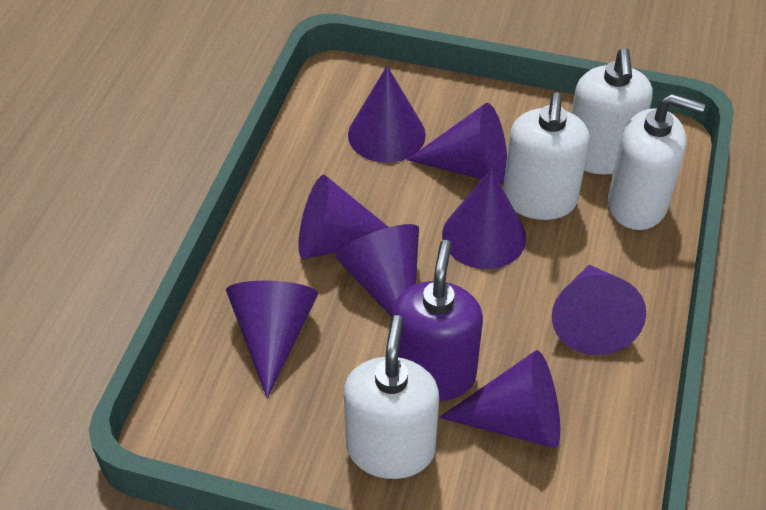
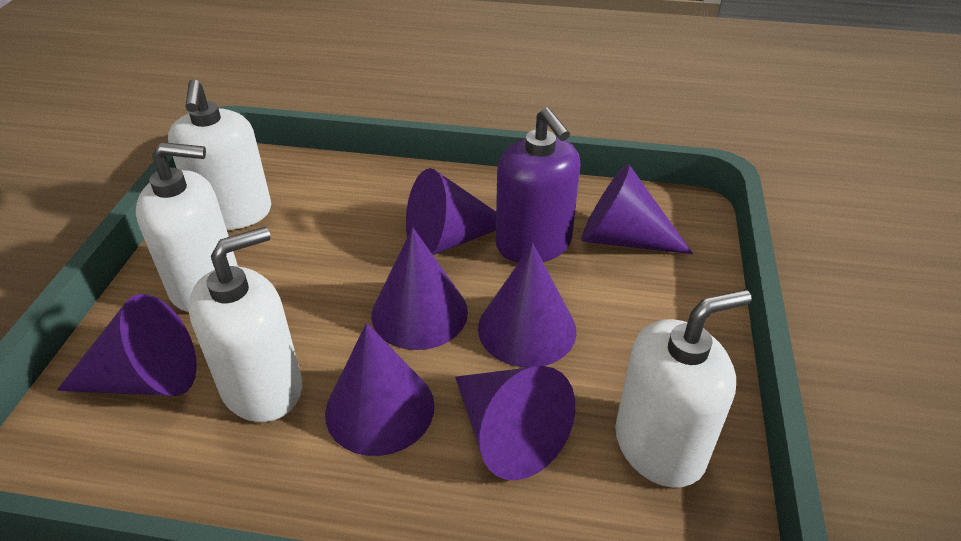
purple cone: 8 -> 7

